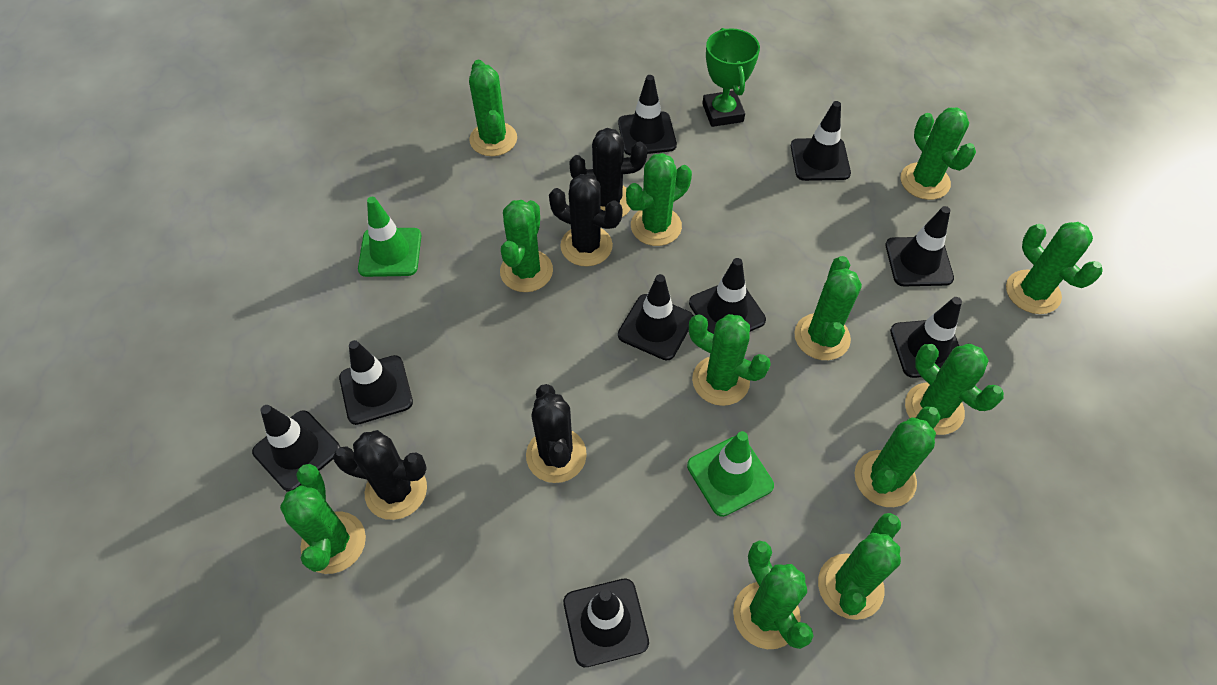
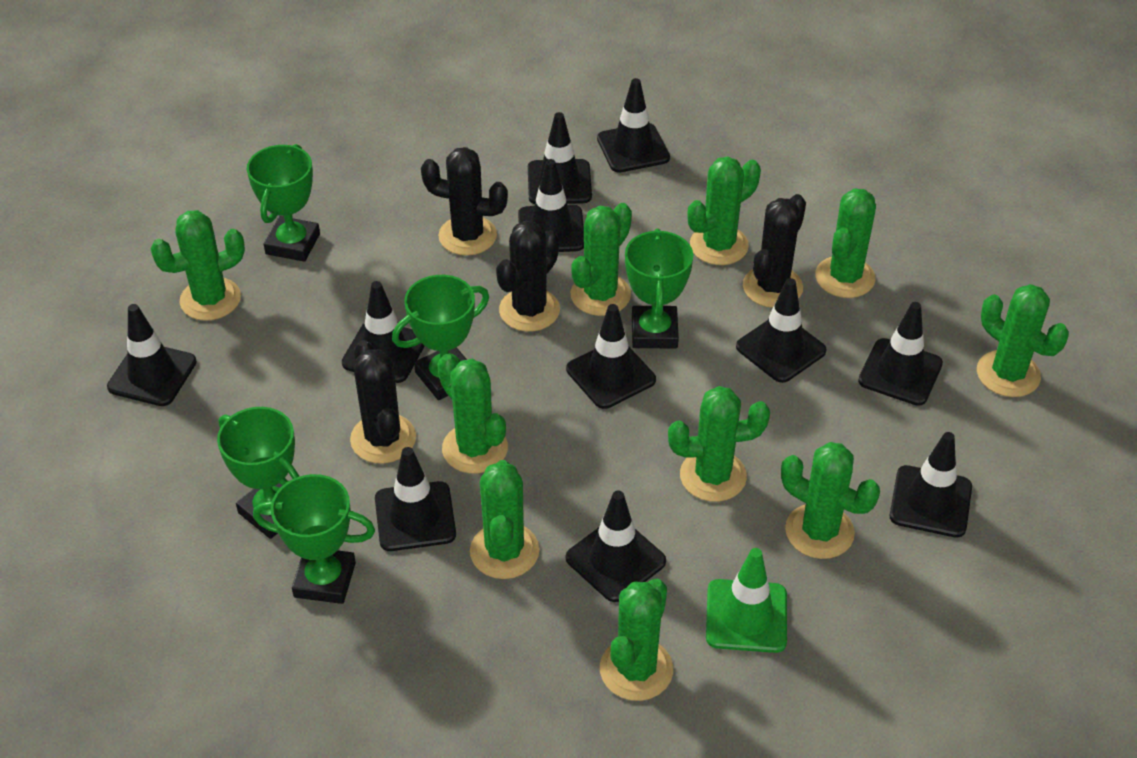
black traffic cone: 9 -> 11
green cactus: 12 -> 10
green traffic cone: 2 -> 1
green trophy: 1 -> 5

